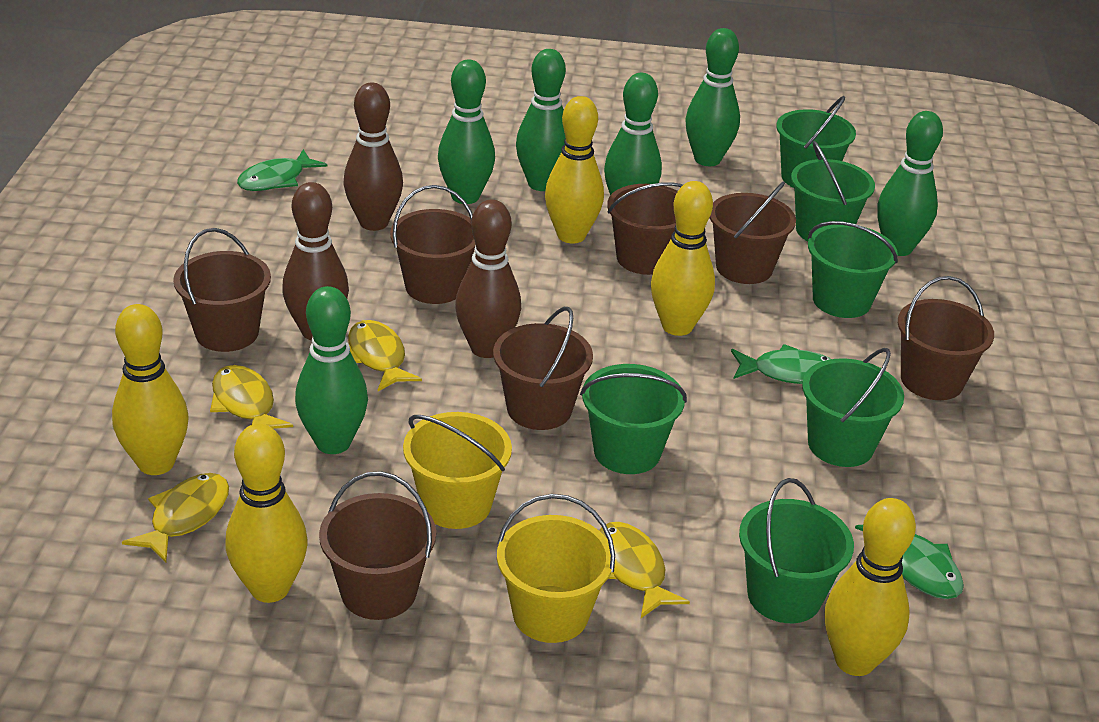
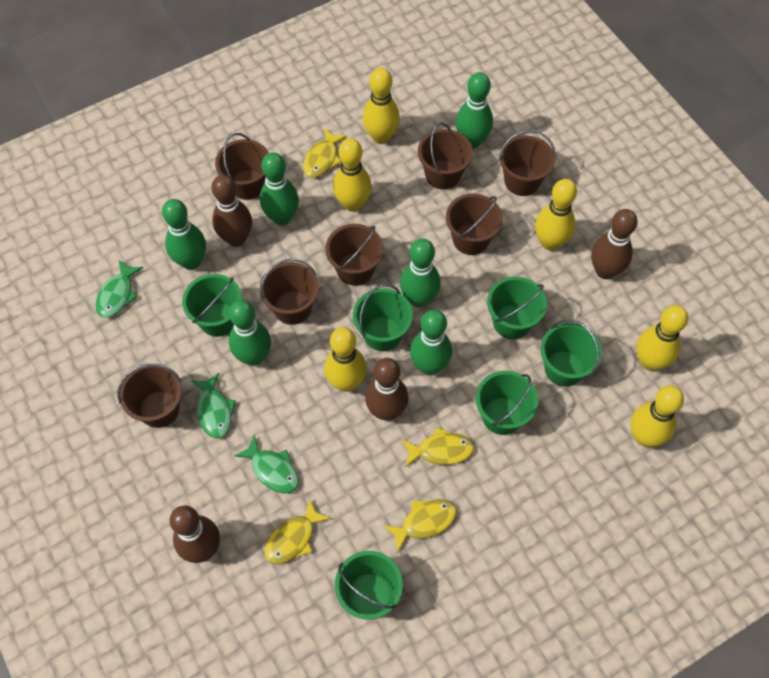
brown bowling pin: 3 -> 4
yellow bowling pin: 5 -> 6
yellow bucket: 2 -> 0

